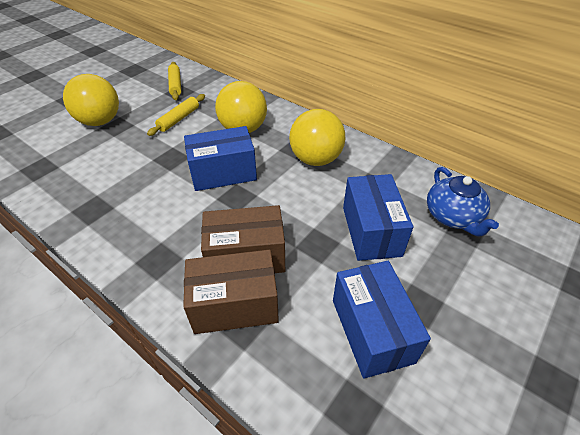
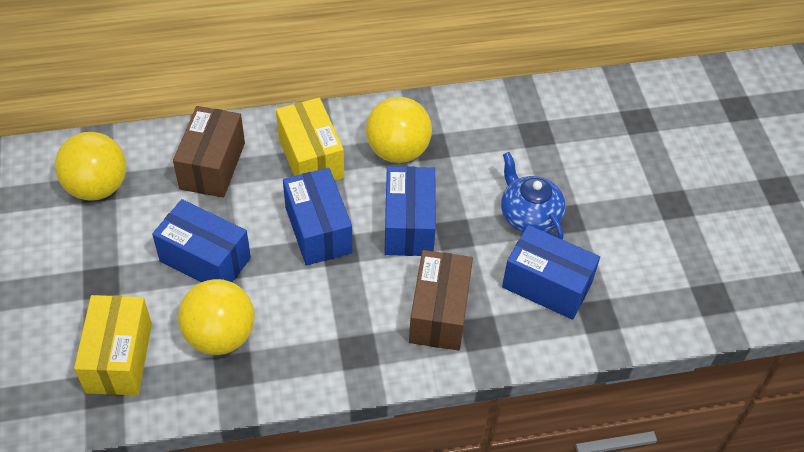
blue box: 3 -> 4
yellow box: 0 -> 2
yellow rolling pin: 2 -> 0

